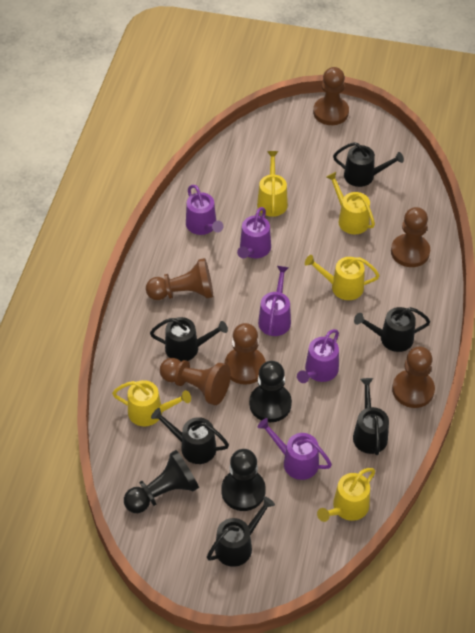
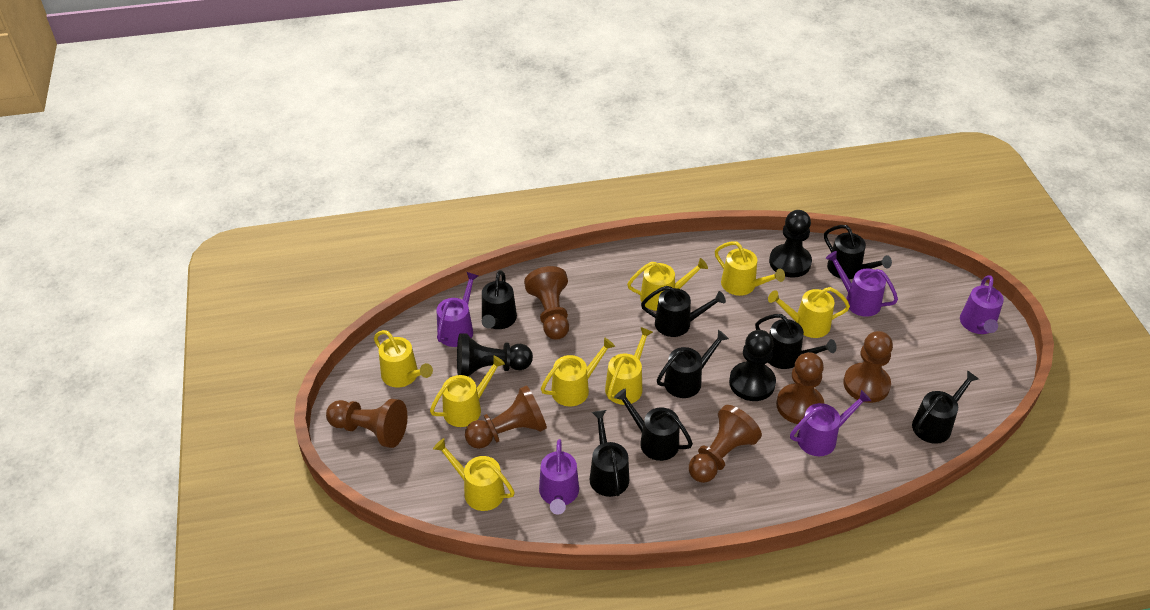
black watering can: 6 -> 8
yellow watering can: 5 -> 8

